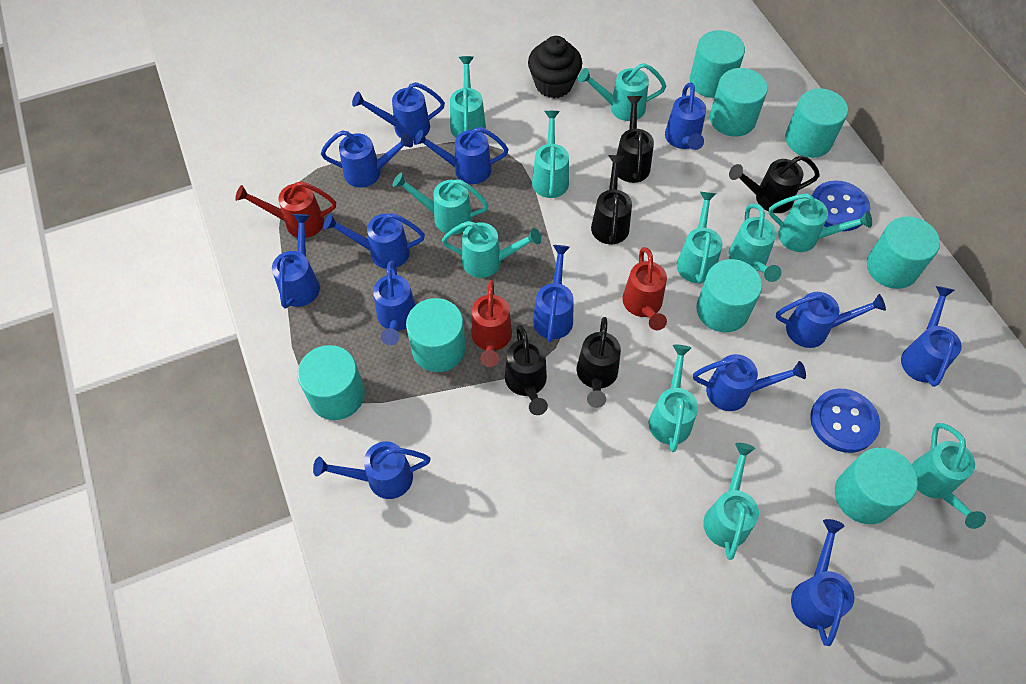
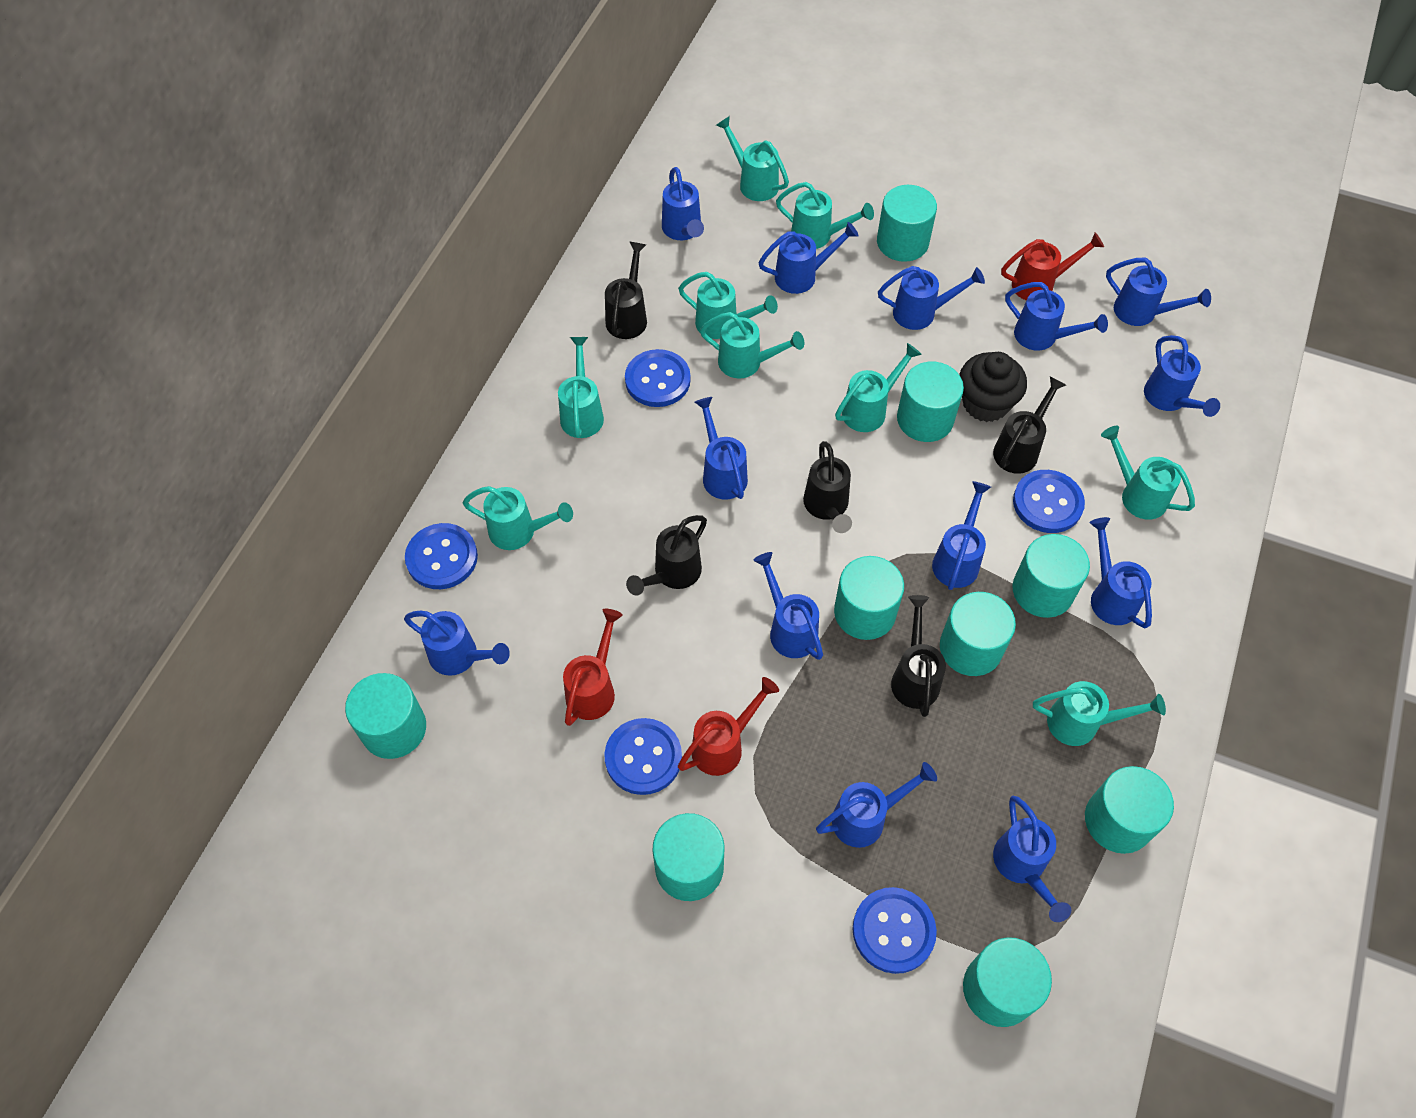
blue button: 2 -> 5
turquoise cylinder: 8 -> 9
turquoise watering can: 11 -> 9

